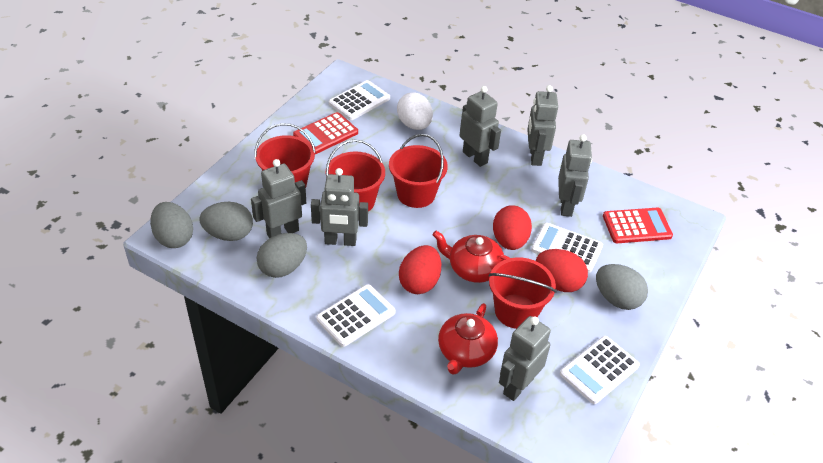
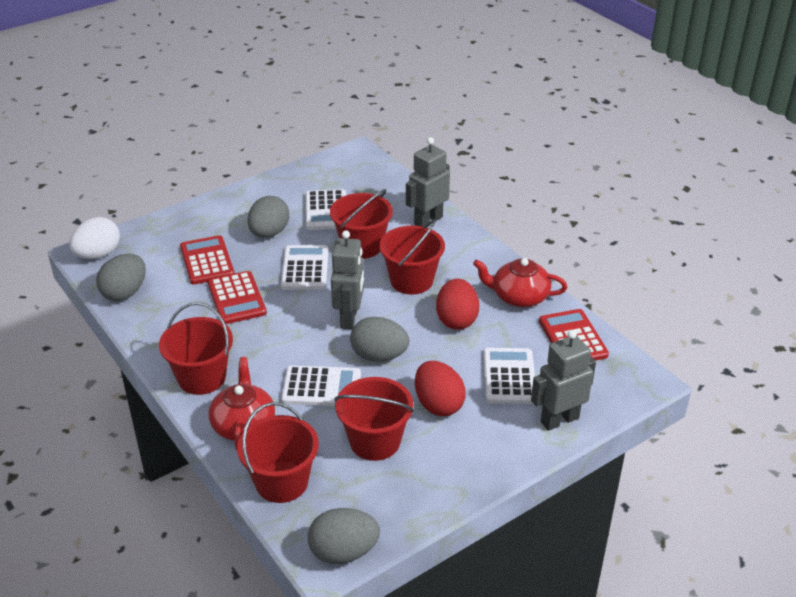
grey robot: 6 -> 3
red bucket: 4 -> 5
red calculator: 2 -> 3
red egg: 3 -> 2

